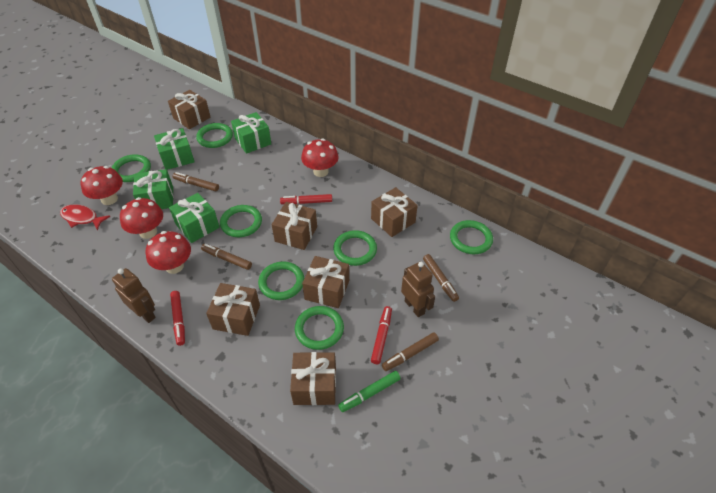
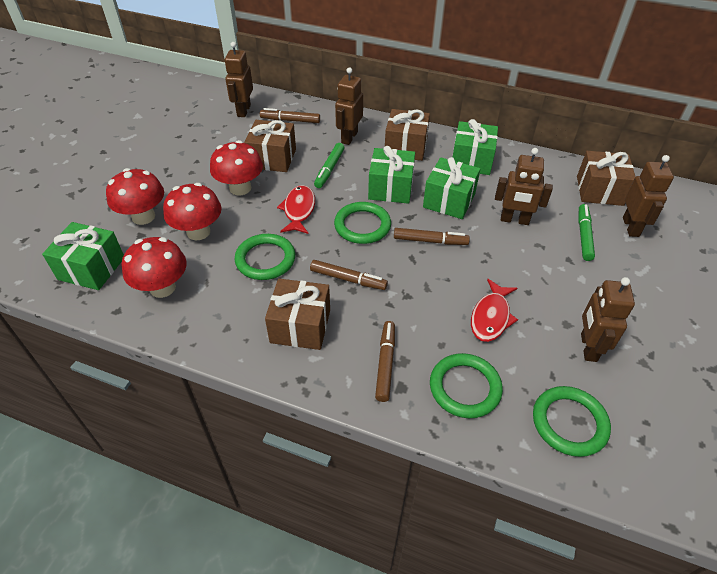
brown gift: 6 -> 4
brown robot: 2 -> 5
green marker: 1 -> 2
green ring: 7 -> 4
red fish: 1 -> 2
red marker: 3 -> 0

